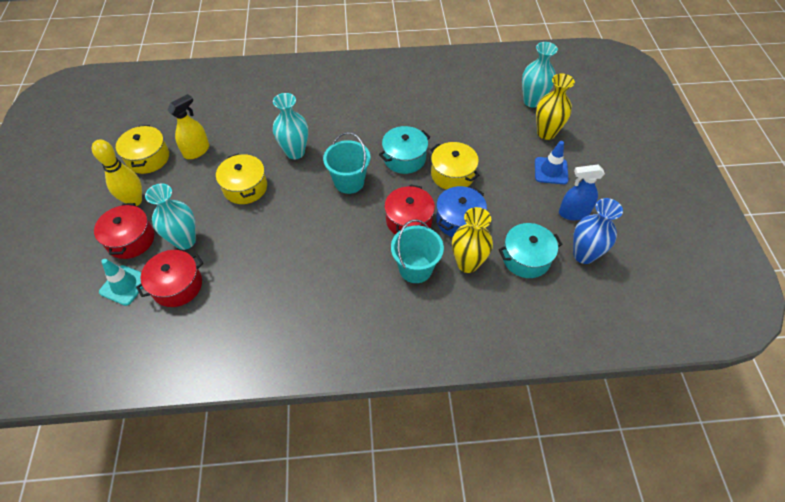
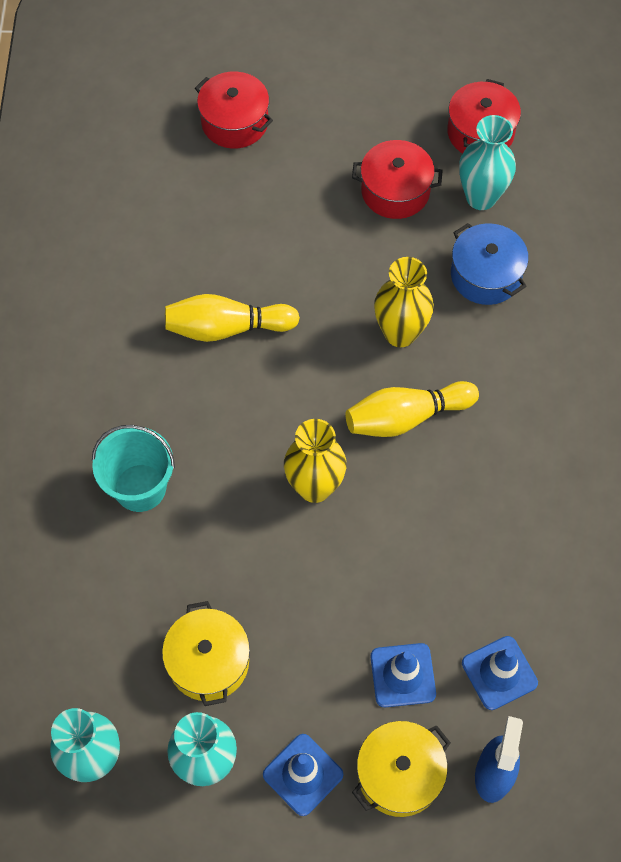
blue traffic cone: 1 -> 3
blue vase: 1 -> 0
turquoise bucket: 2 -> 1
turquoise pot: 2 -> 0
turquoise traffic cone: 1 -> 0
yellow bowling pin: 1 -> 2
yellow pot: 3 -> 2
yellow spray bottle: 1 -> 0

